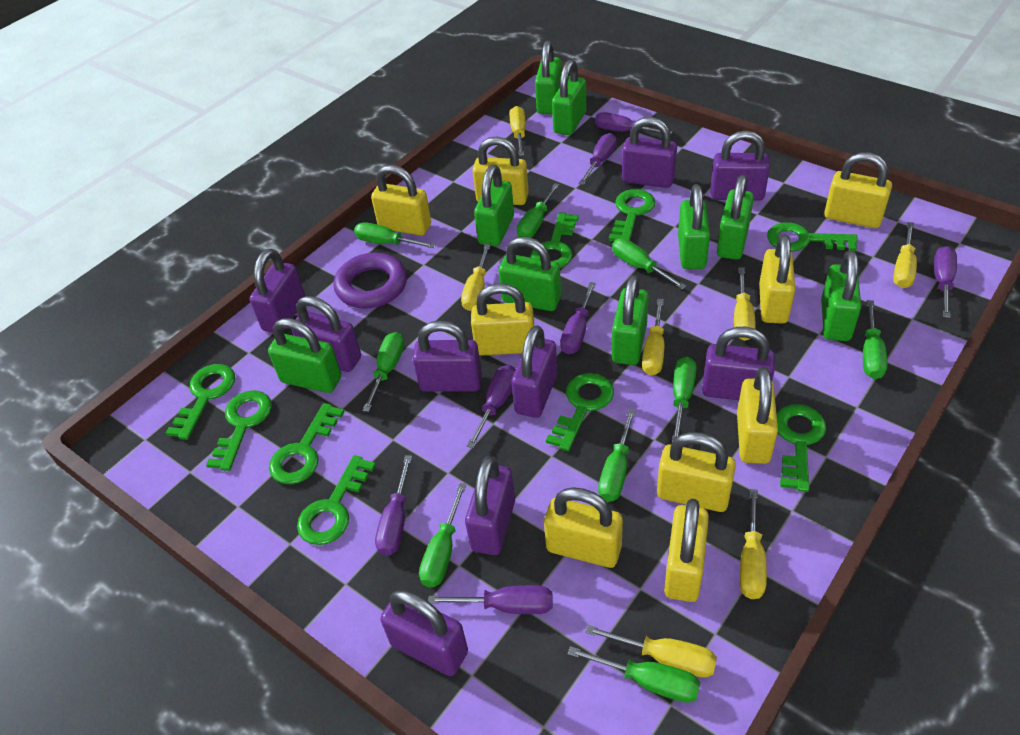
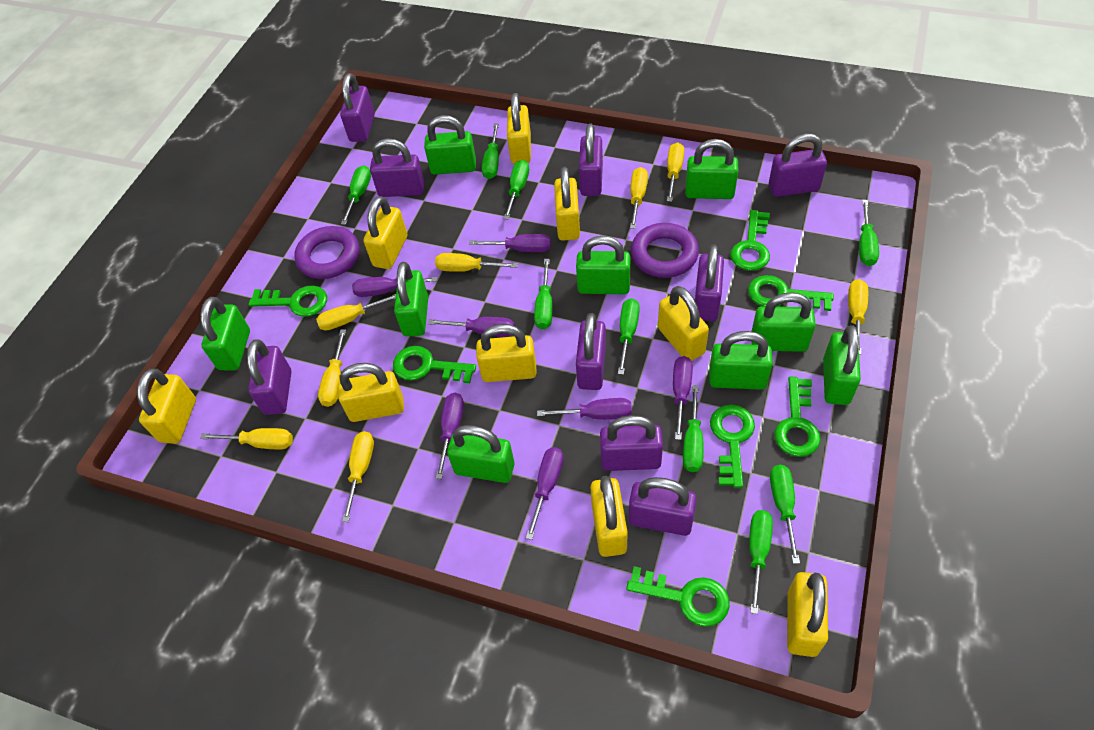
green key: 9 -> 7
purple ring: 1 -> 2
yellow screwdriver: 7 -> 8

